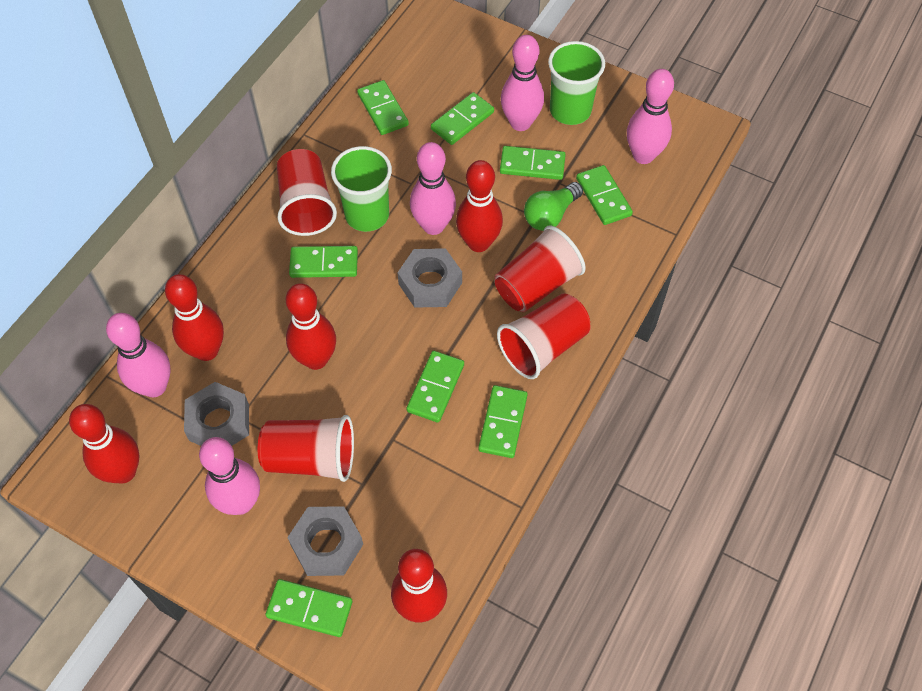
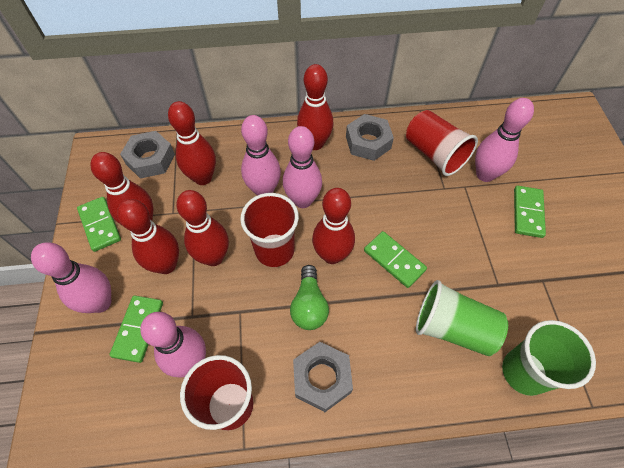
green domino: 8 -> 4
red bowling pin: 5 -> 6
red cup: 4 -> 3

